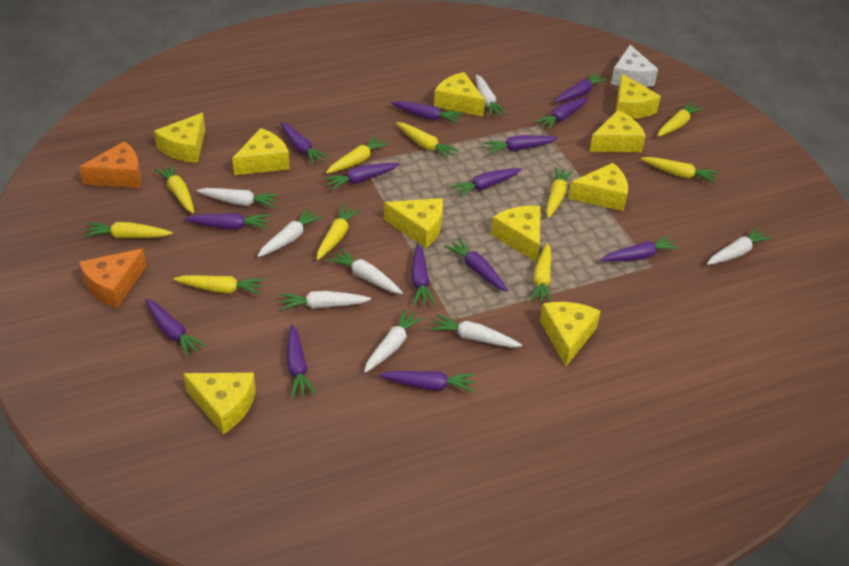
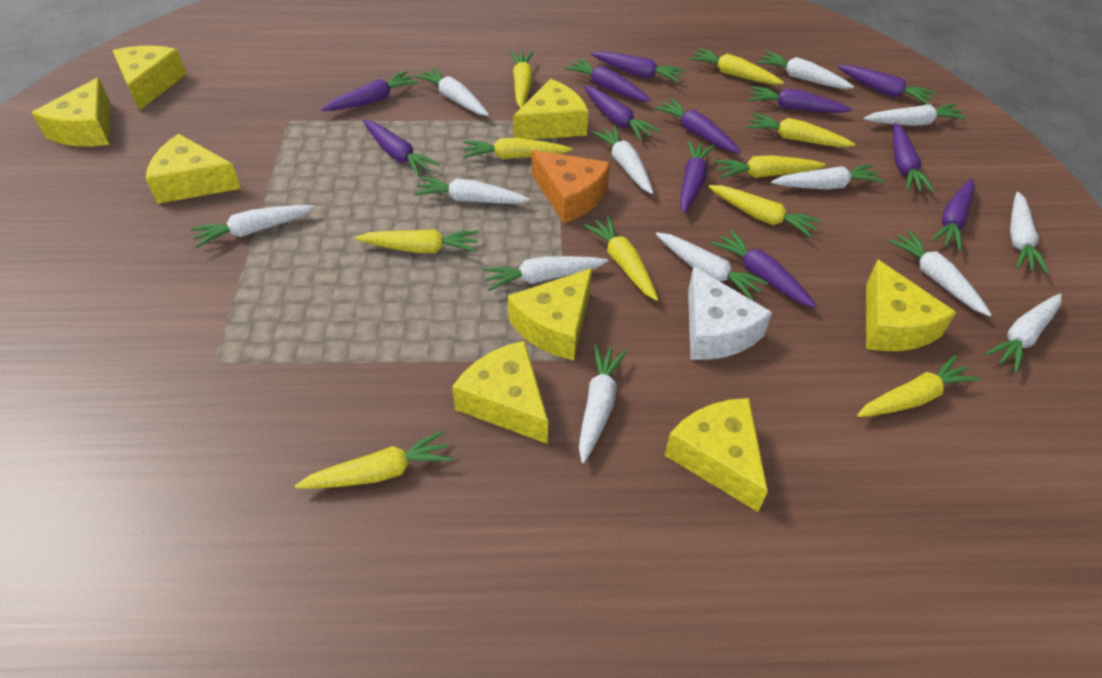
orange cheese: 2 -> 1
purple carrot: 14 -> 12
white carrot: 8 -> 13
yellow cheese: 10 -> 8

